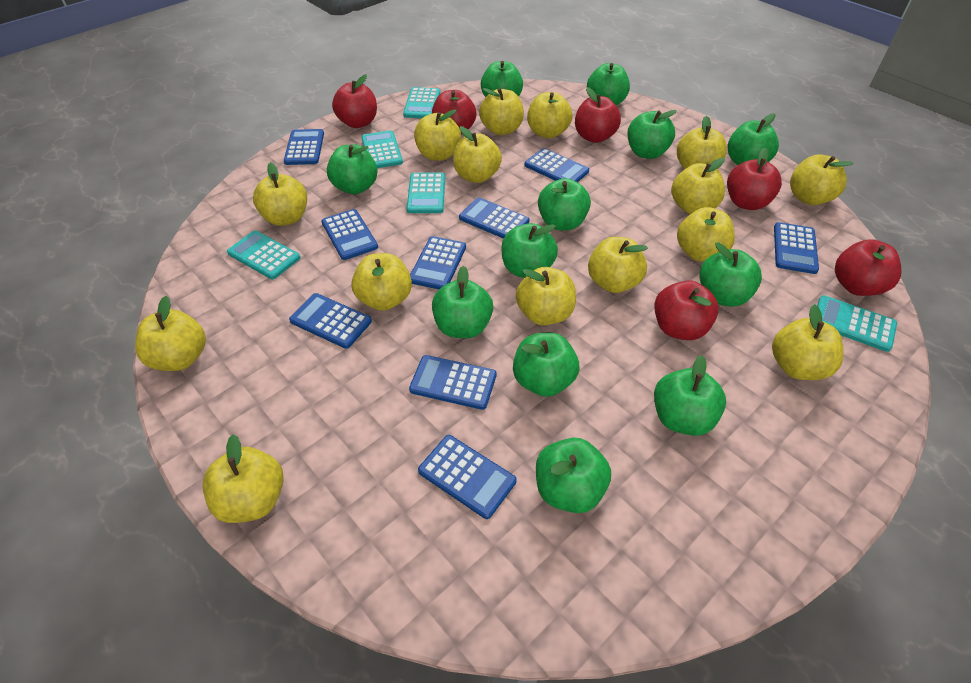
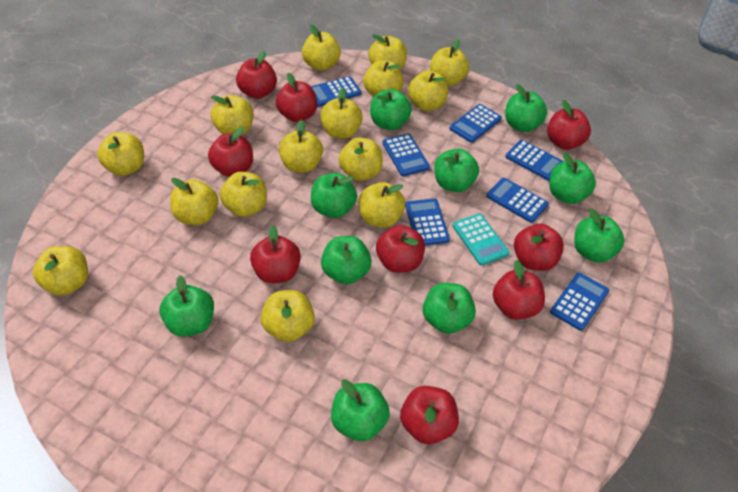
blue calculator: 9 -> 7
green apple: 12 -> 10
red apple: 6 -> 9
turquoise calculator: 5 -> 1

